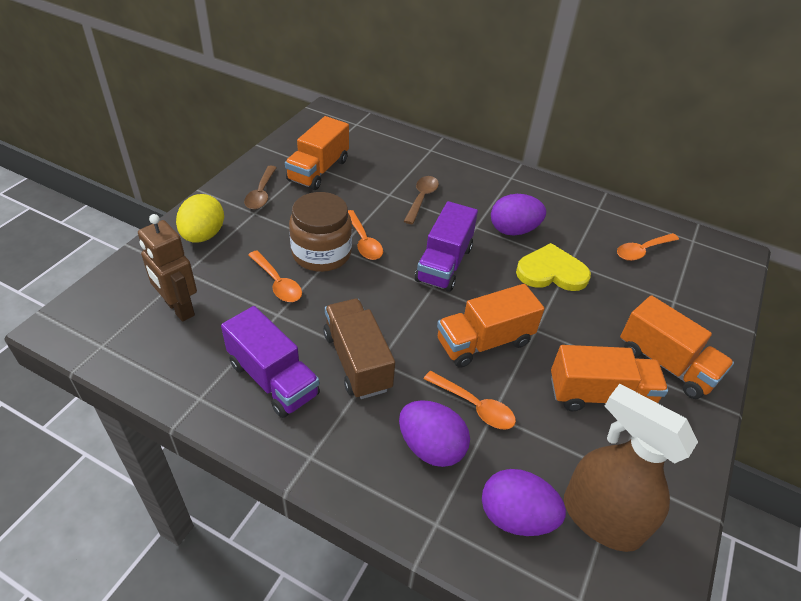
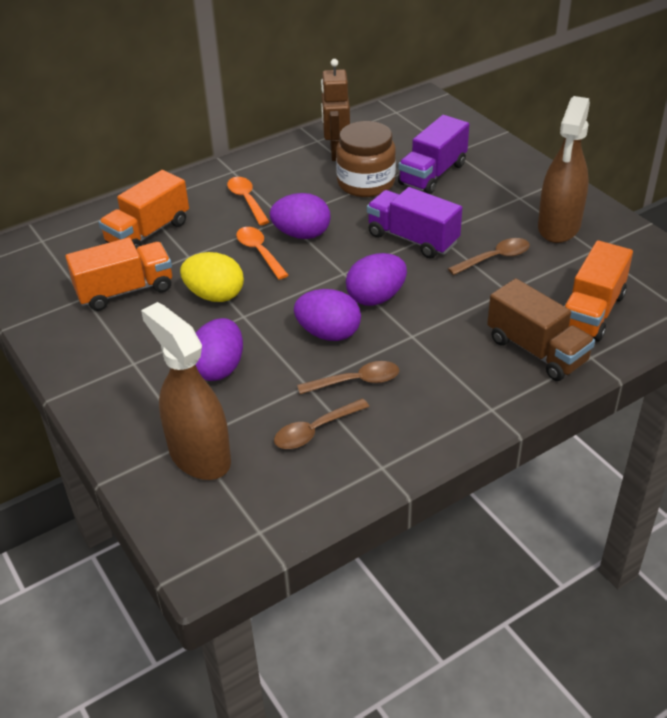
brown spoon: 2 -> 3
brown spray bottle: 1 -> 2
orange spoon: 4 -> 2
orange truck: 4 -> 3
purple egg: 3 -> 4
yellow heart: 1 -> 0

